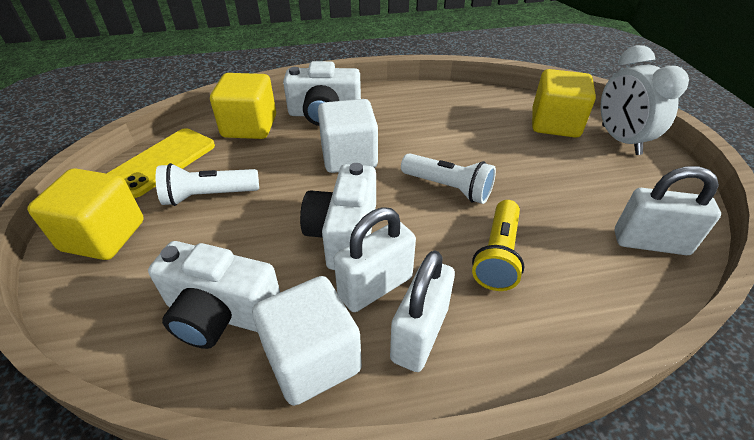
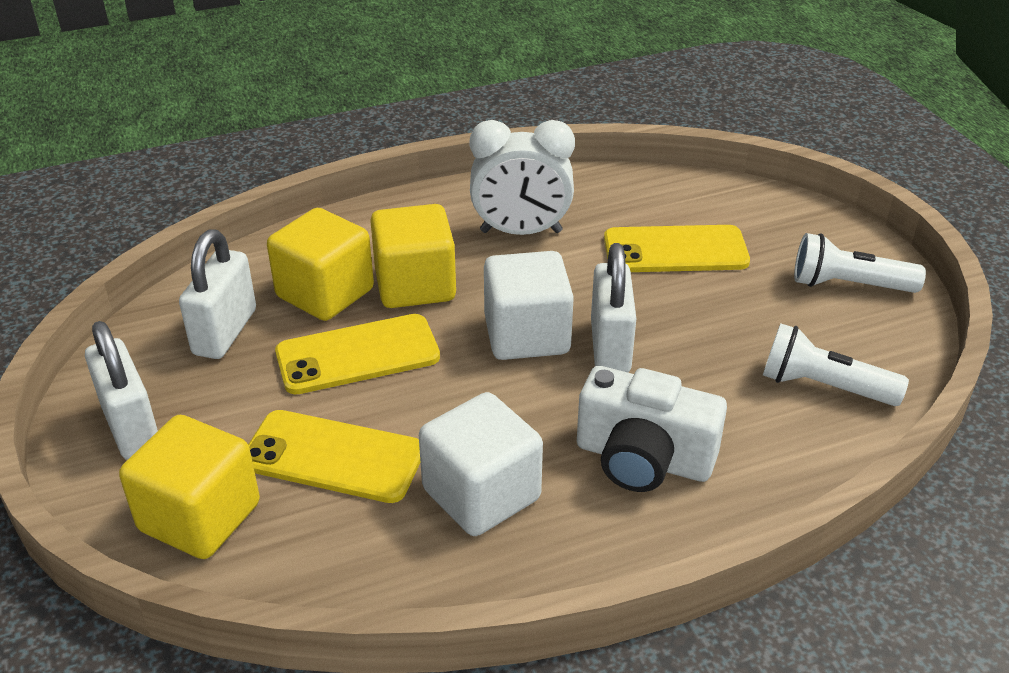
white camera: 3 -> 1
yellow flashlight: 1 -> 0
yellow phone: 1 -> 3

